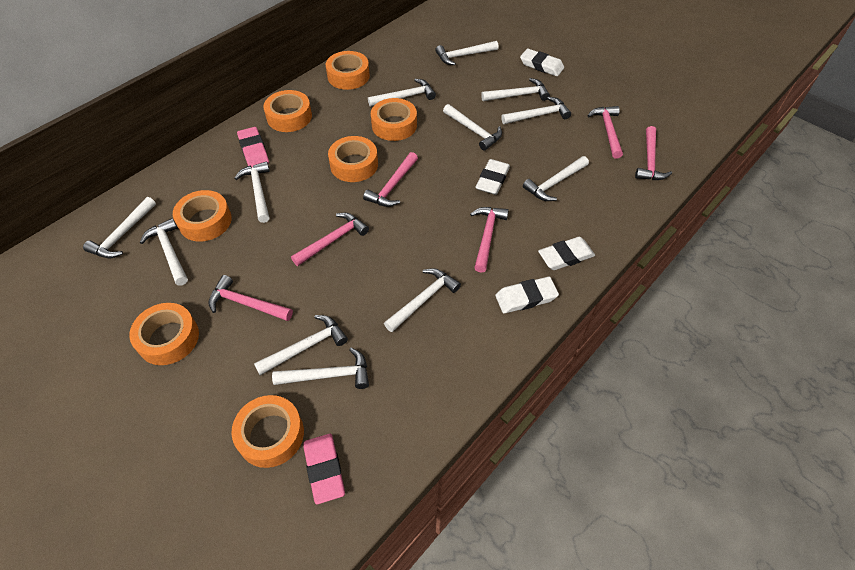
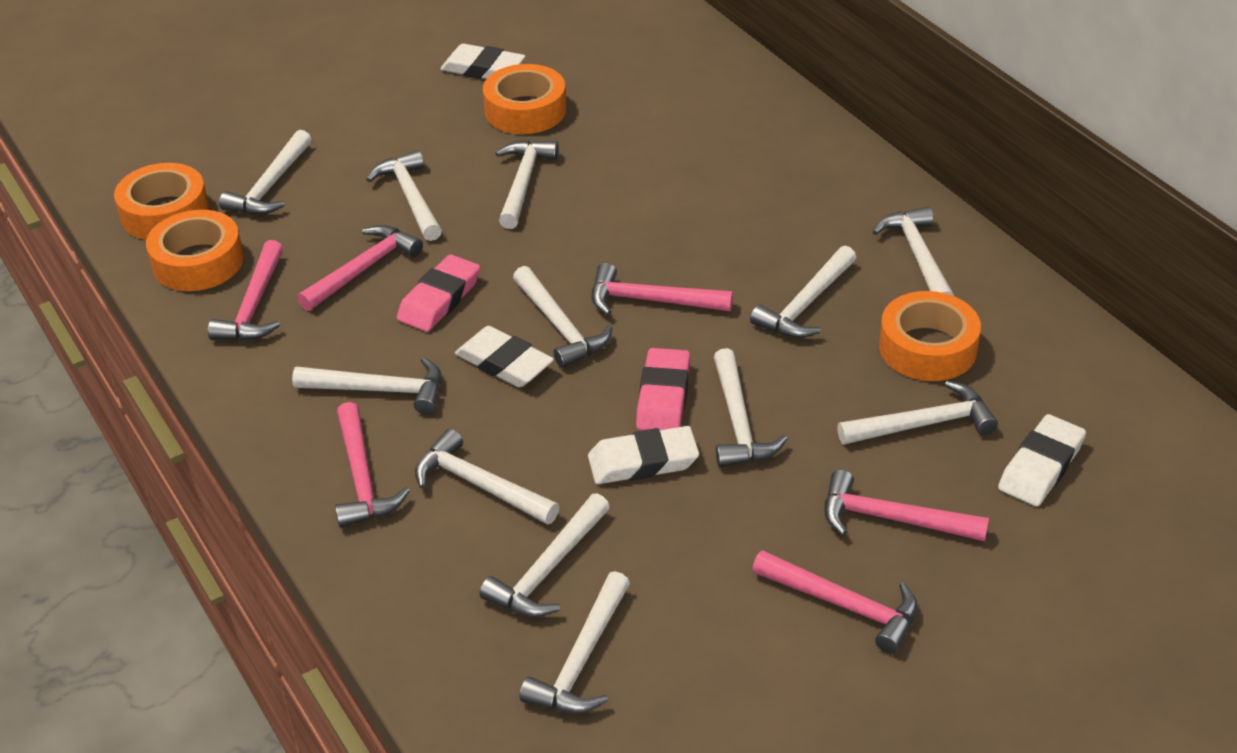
orange tape: 7 -> 4

